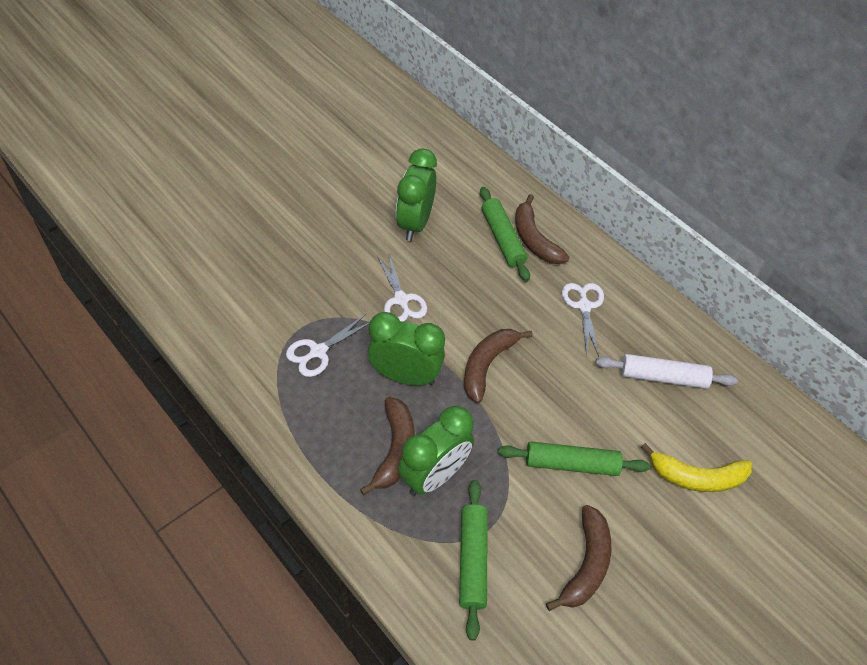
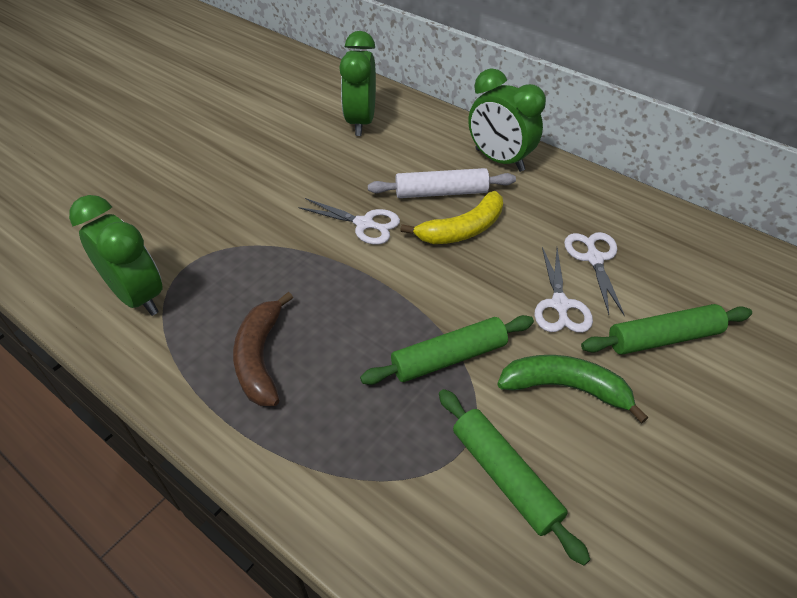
brown banana: 4 -> 1
green banana: 0 -> 1

